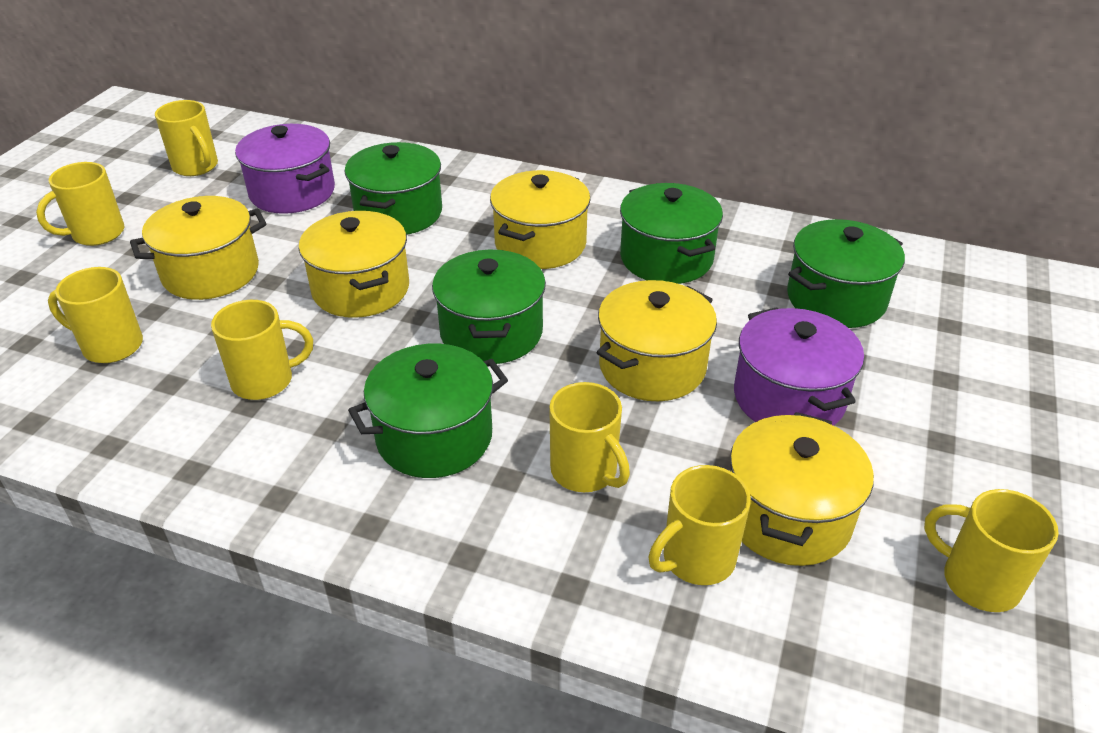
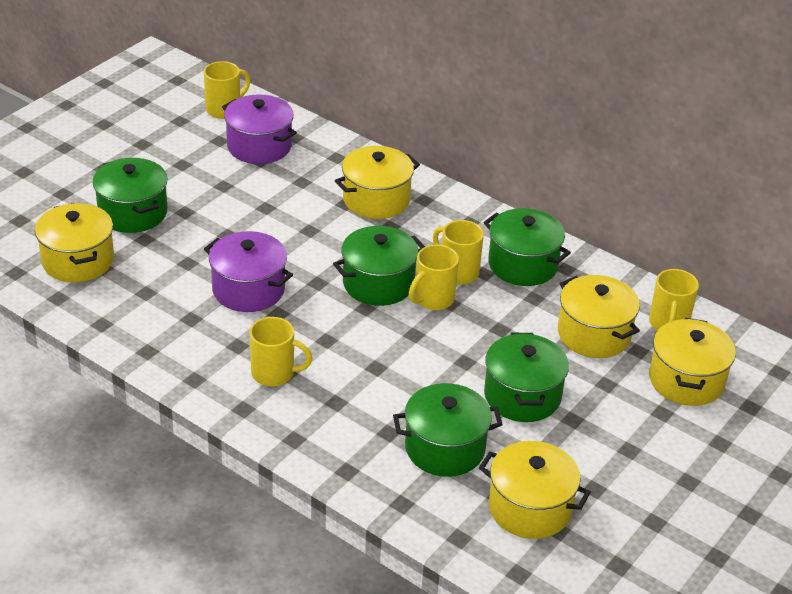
yellow mug: 7 -> 5

